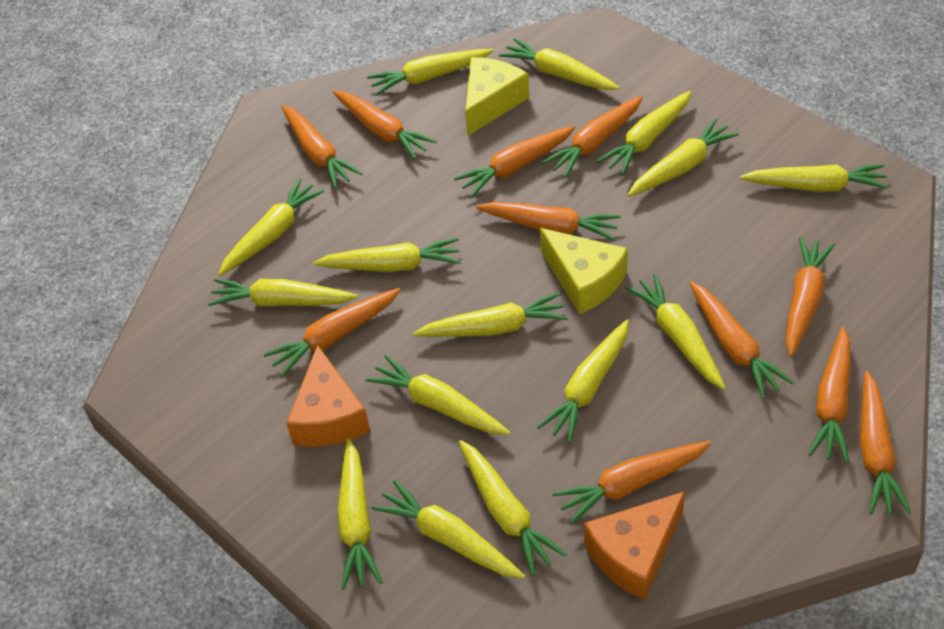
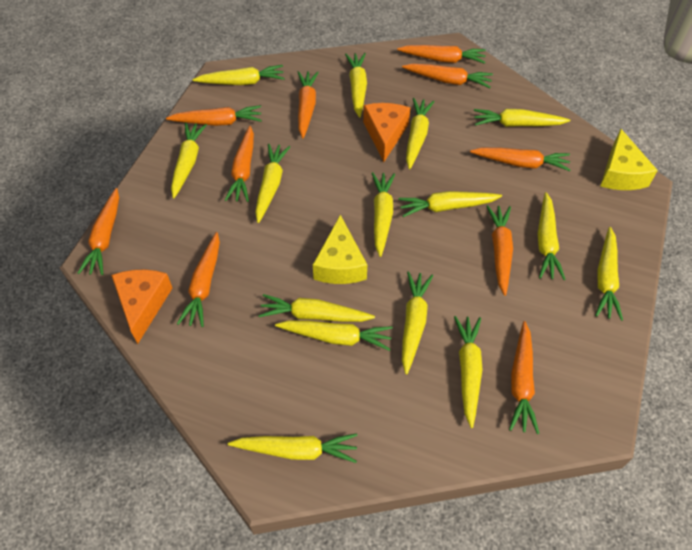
orange carrot: 11 -> 10

